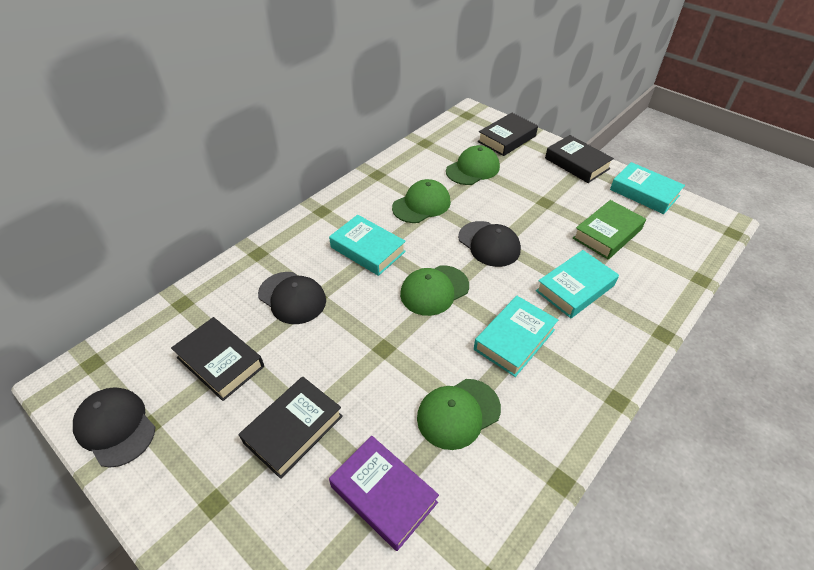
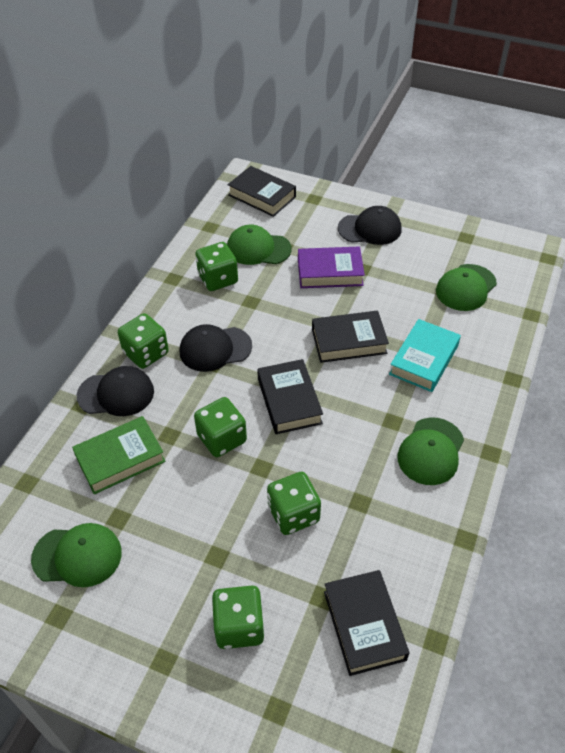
green dice: 0 -> 5
turquoise book: 4 -> 1

